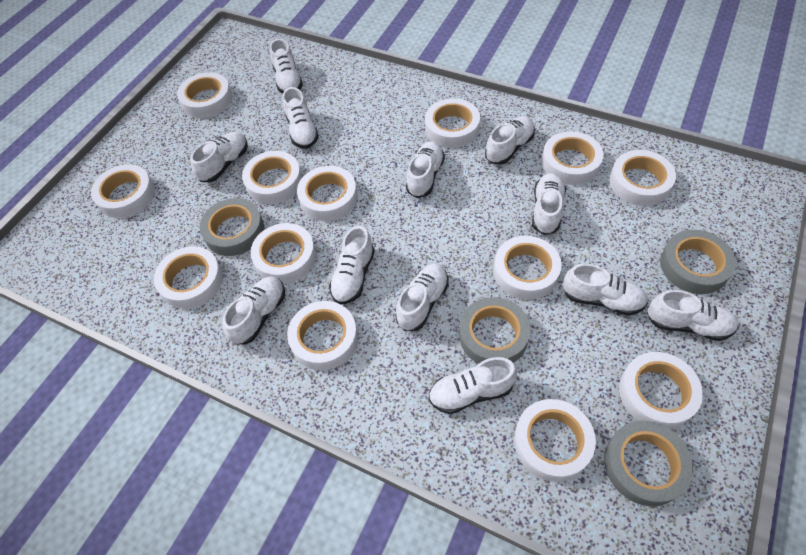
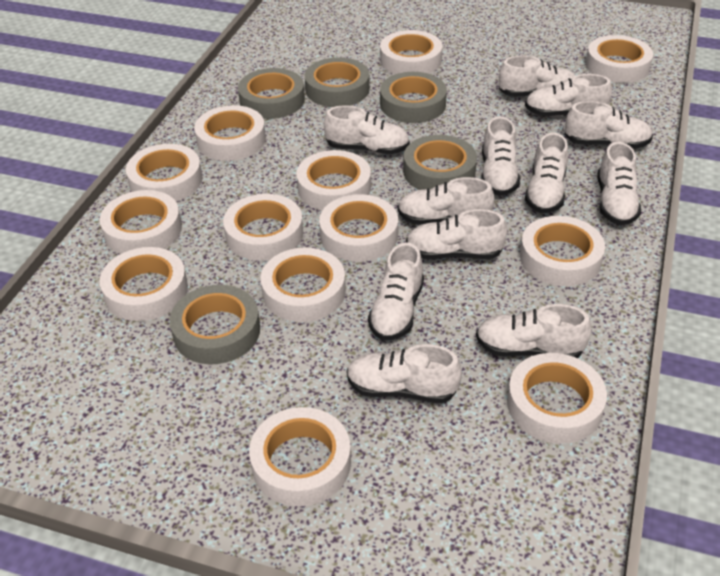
grey tape: 4 -> 5

